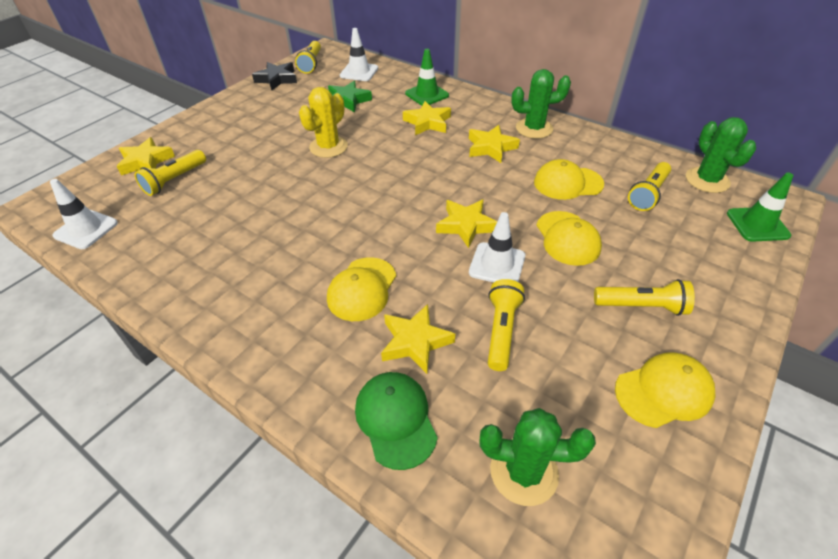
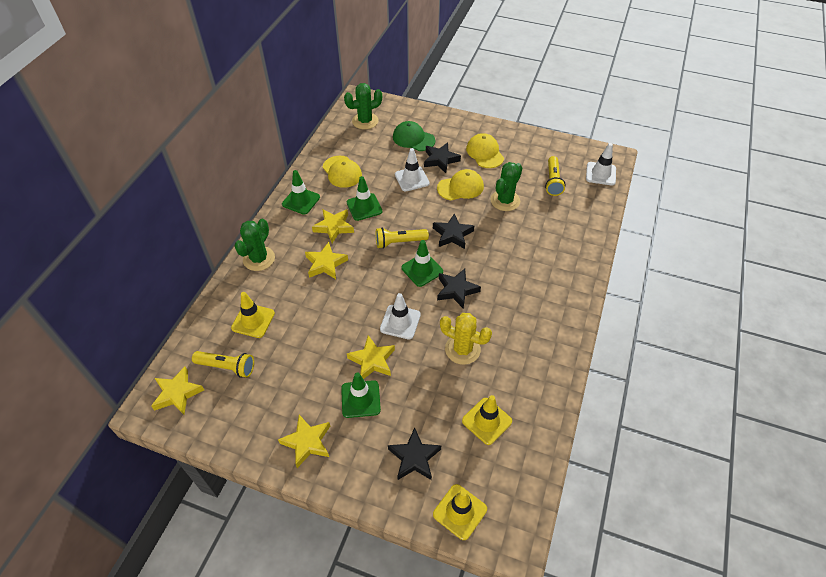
black star: 1 -> 4
green star: 1 -> 0
green traffic cone: 2 -> 4
yellow cap: 4 -> 3
yellow flashlight: 5 -> 3
yellow traffic cone: 0 -> 3

